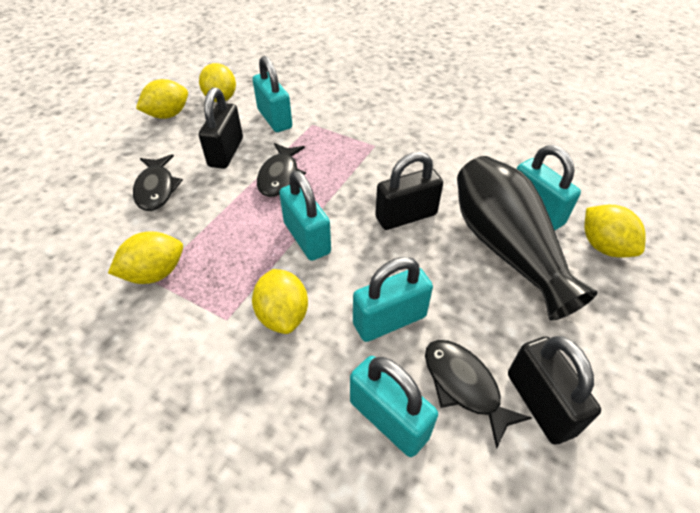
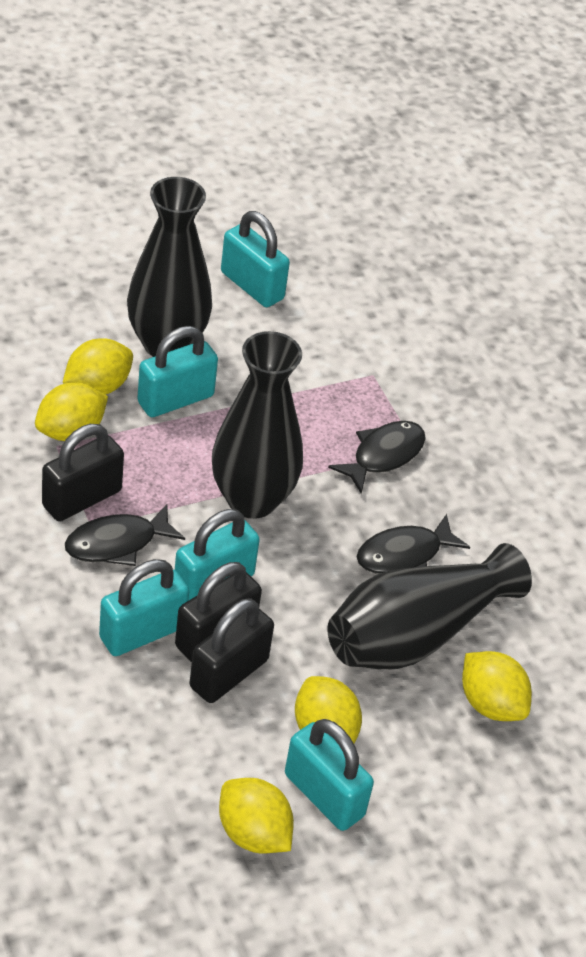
black vase: 1 -> 3

